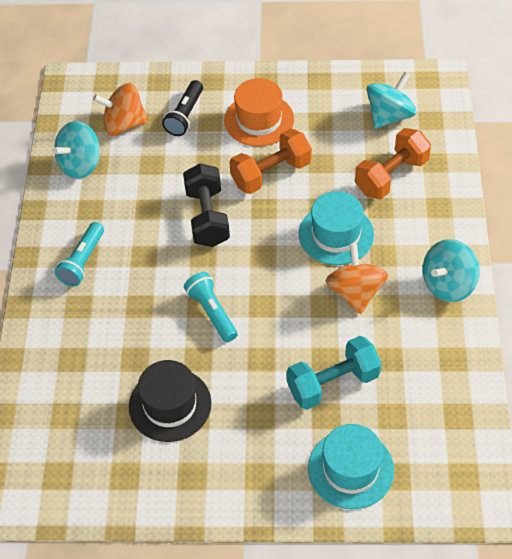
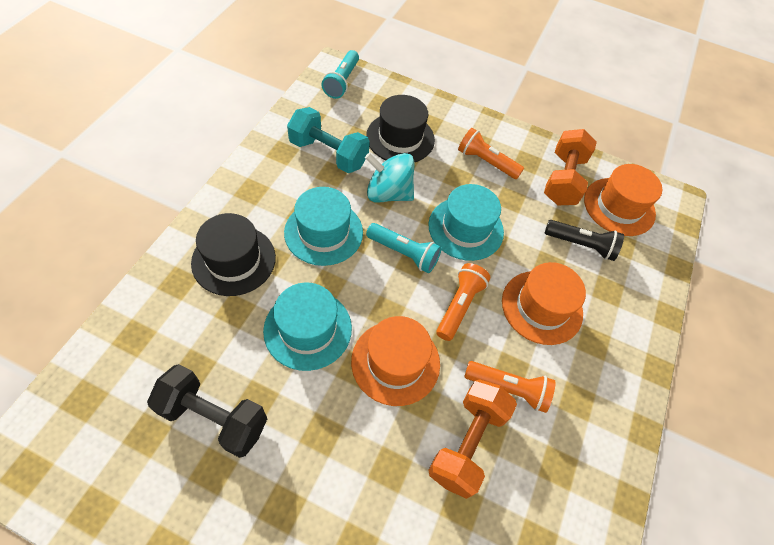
black hat: 1 -> 2
orange flashlight: 0 -> 3
orange hat: 1 -> 3
orange spinning top: 2 -> 0
turquoise hat: 2 -> 3
turquoise spinning top: 3 -> 1

